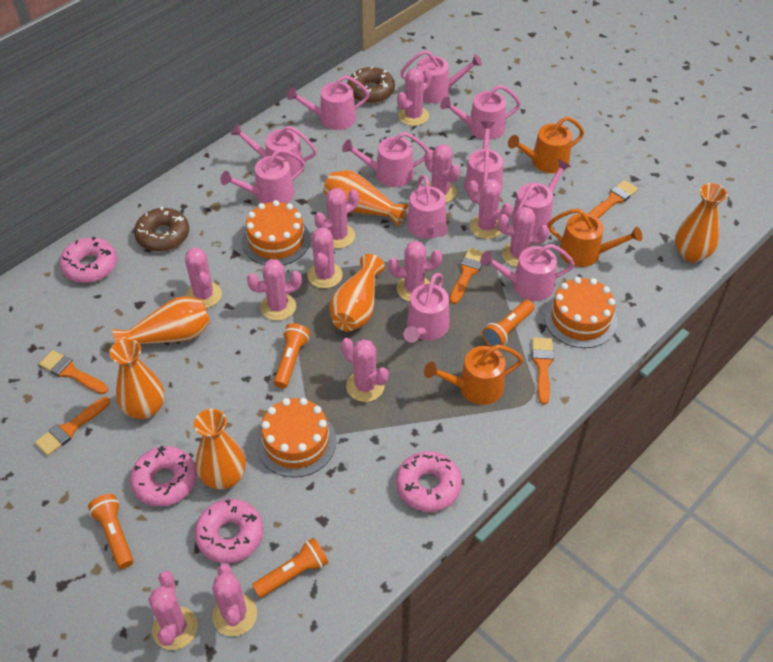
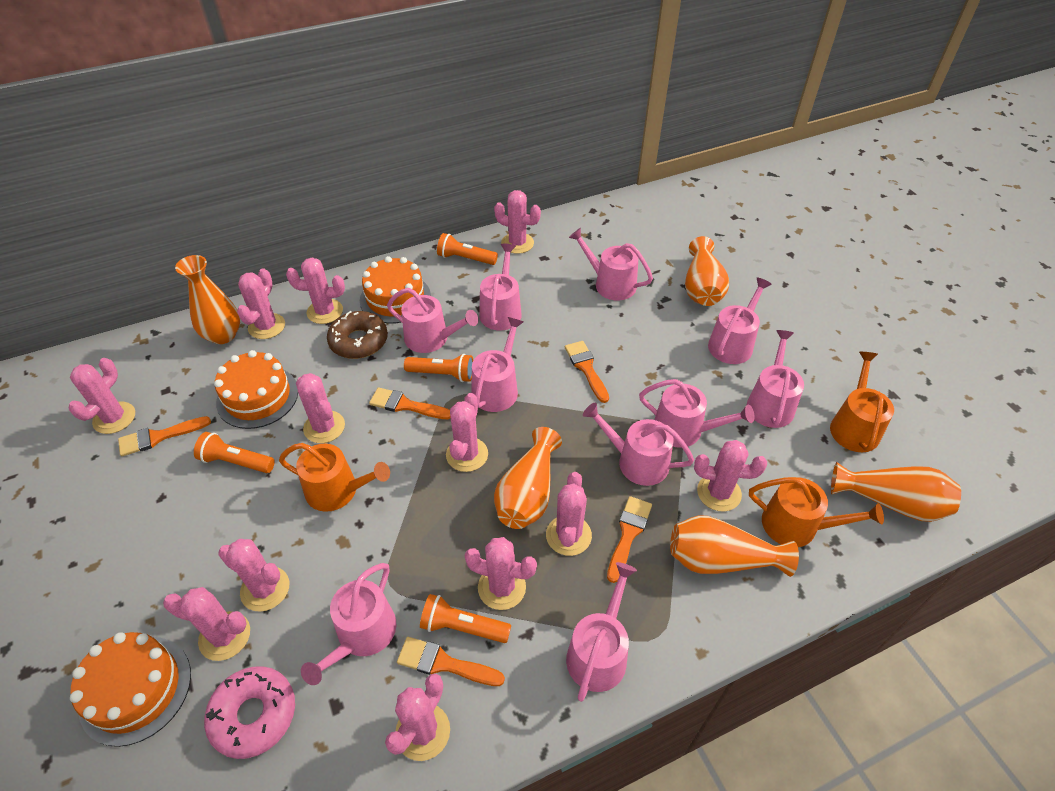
brown donut: 2 -> 1
orange vase: 6 -> 5
pink donut: 4 -> 1
pink watering can: 11 -> 10

